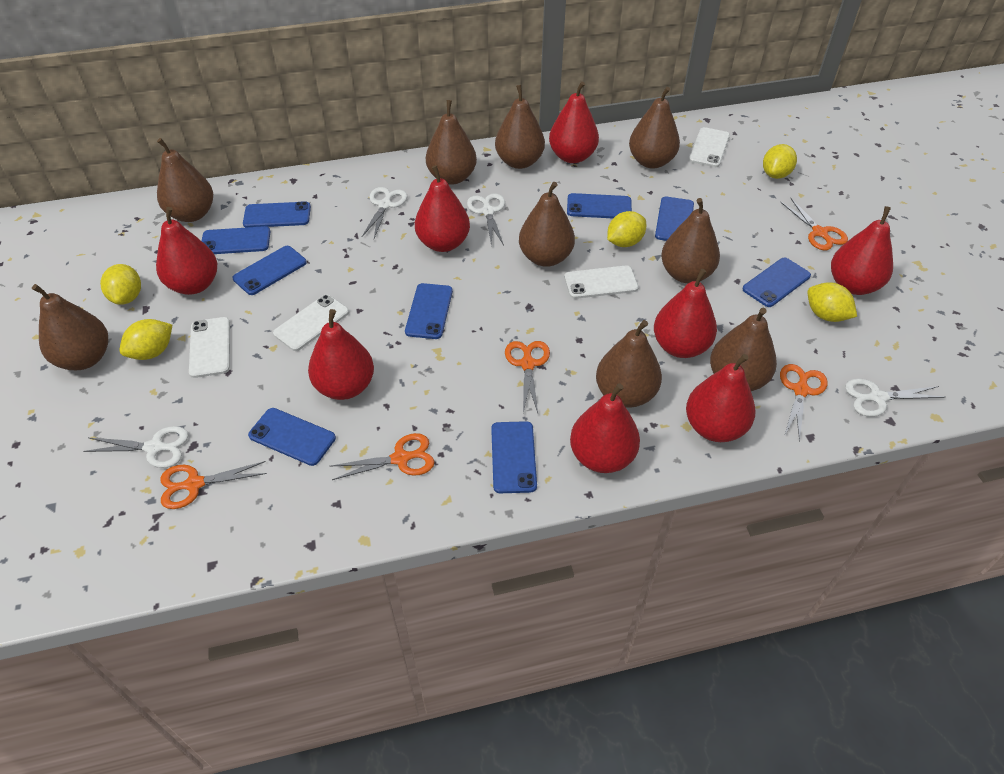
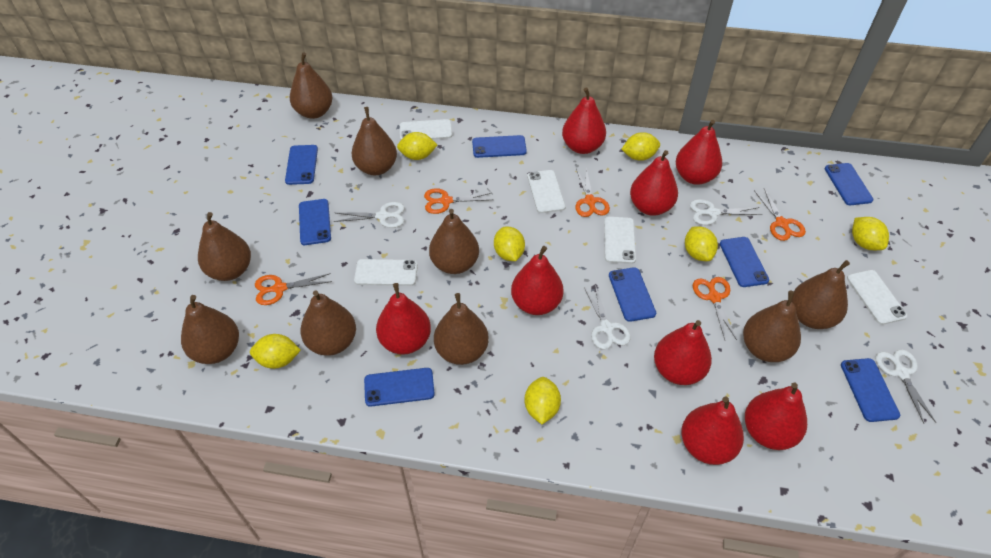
blue phone: 9 -> 8
white phone: 4 -> 5
yellow lemon: 5 -> 7

